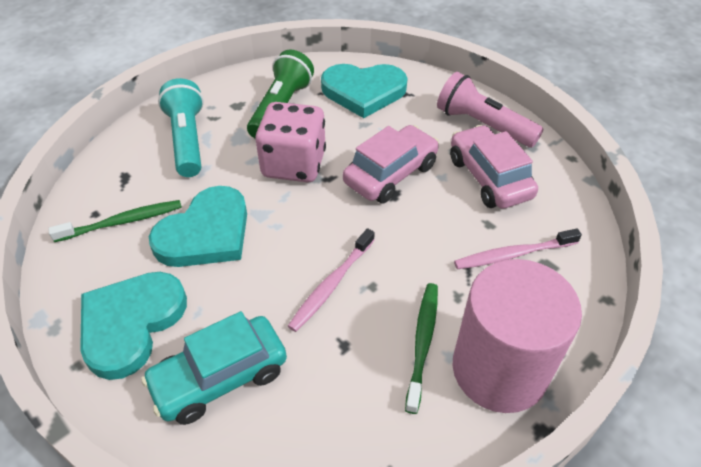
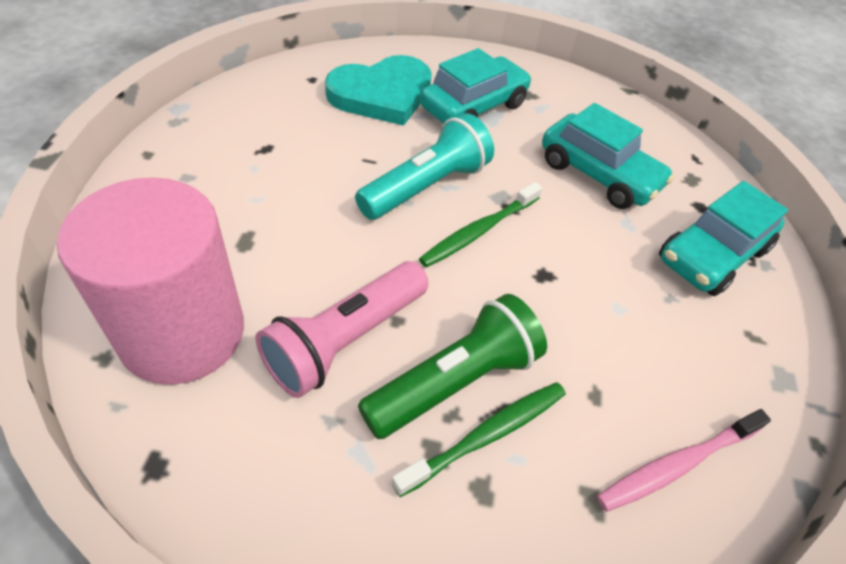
pink car: 2 -> 0
pink dice: 1 -> 0
pink toothbrush: 2 -> 1
turquoise car: 1 -> 3
turquoise heart: 3 -> 1

